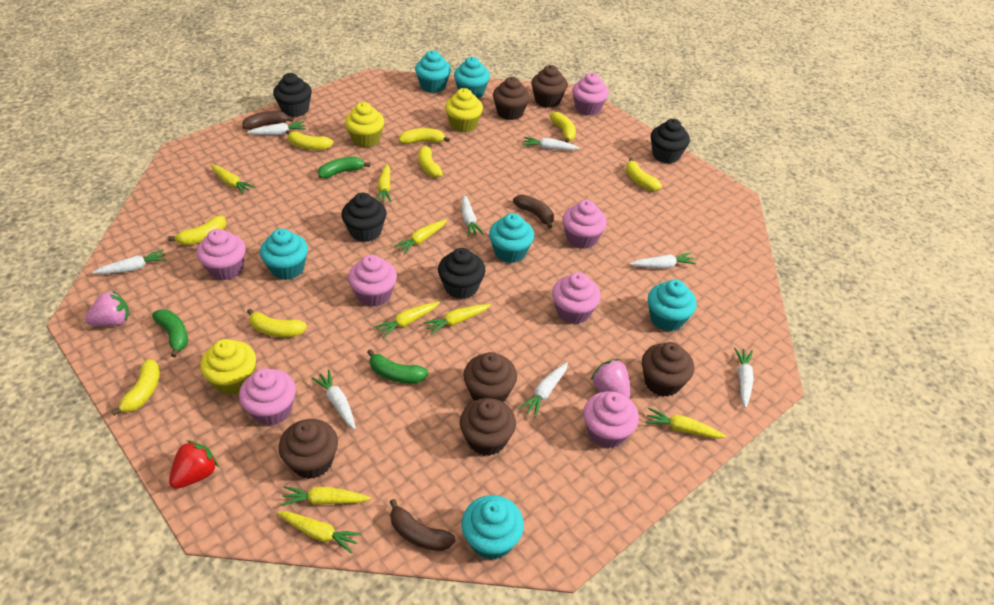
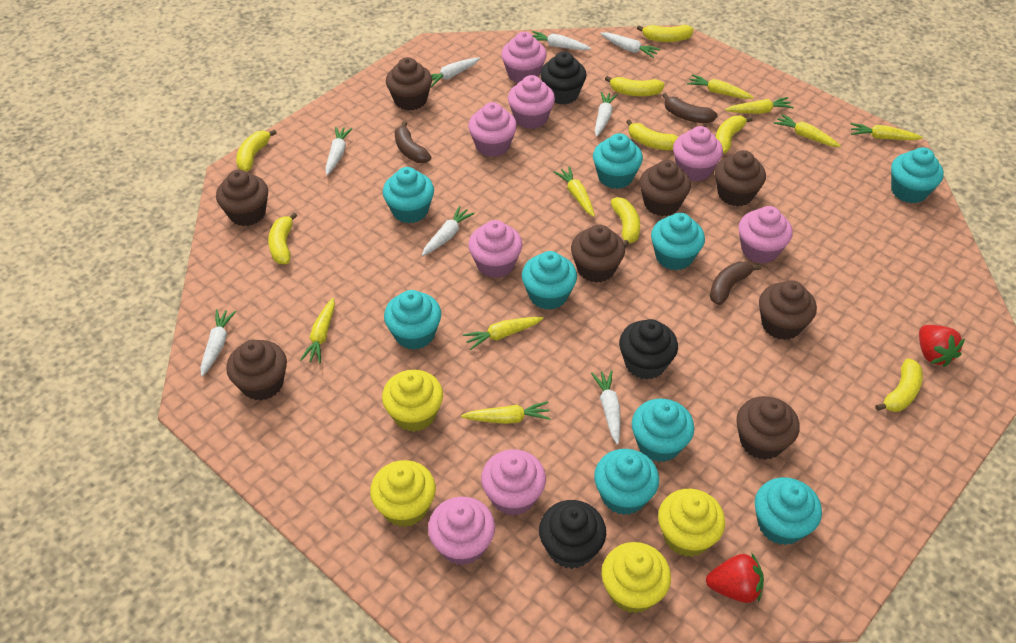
black cupcake: 4 -> 3
brown cupcake: 6 -> 8
green banana: 3 -> 0
pink cupcake: 7 -> 8
pink strawberry: 2 -> 0
red strawberry: 1 -> 2
turquoise cupcake: 6 -> 9
yellow cupcake: 3 -> 4

